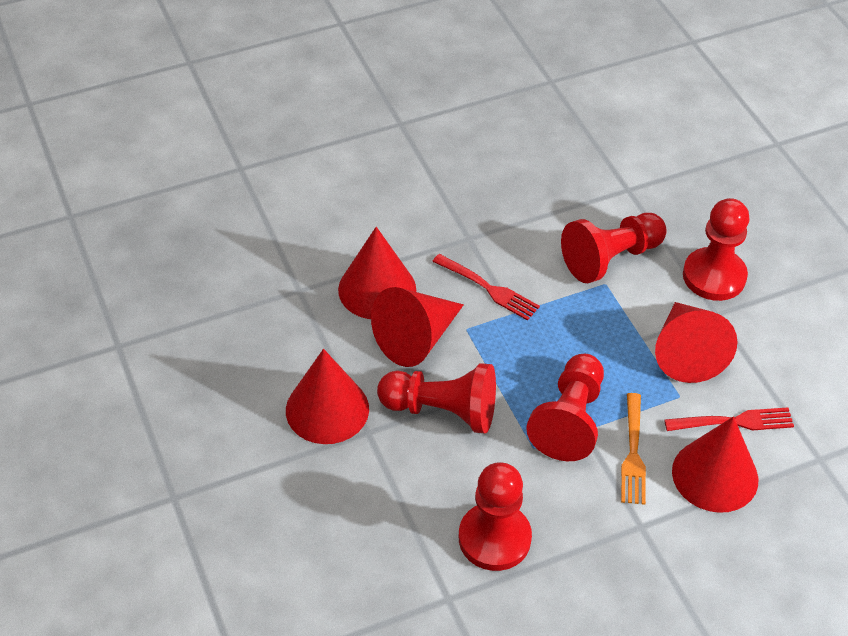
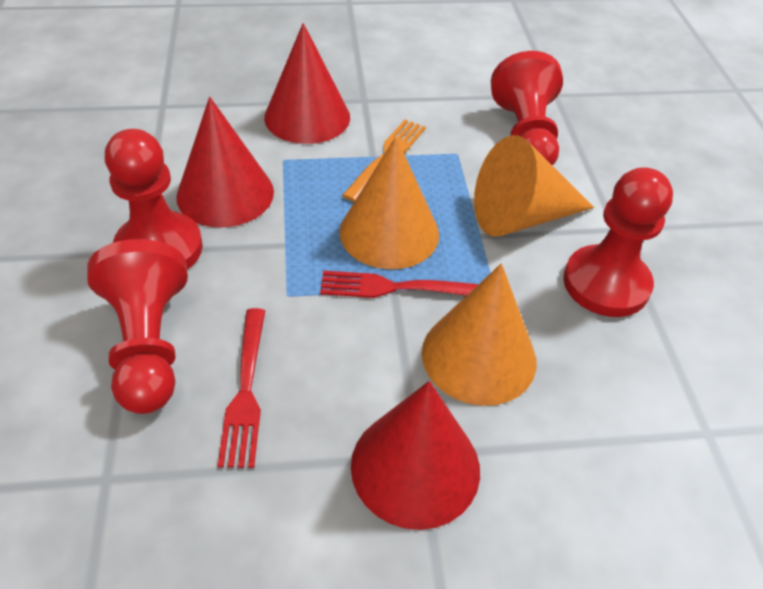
orange cone: 0 -> 3
red cone: 5 -> 3
red pawn: 5 -> 4

